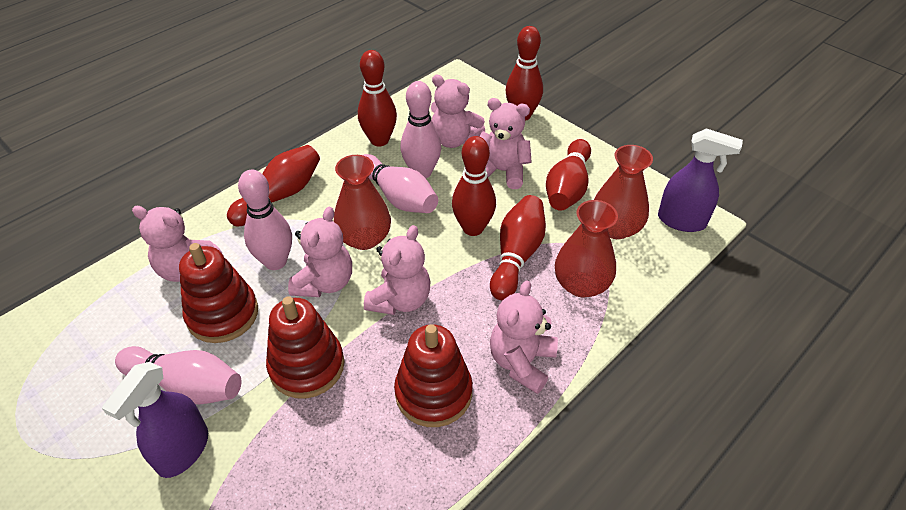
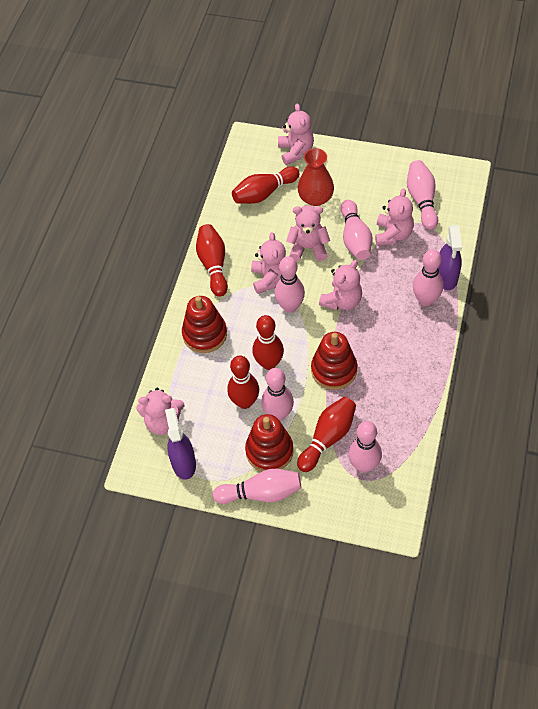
pink bowling pin: 4 -> 7
red bowling pin: 6 -> 5
red vase: 3 -> 1

